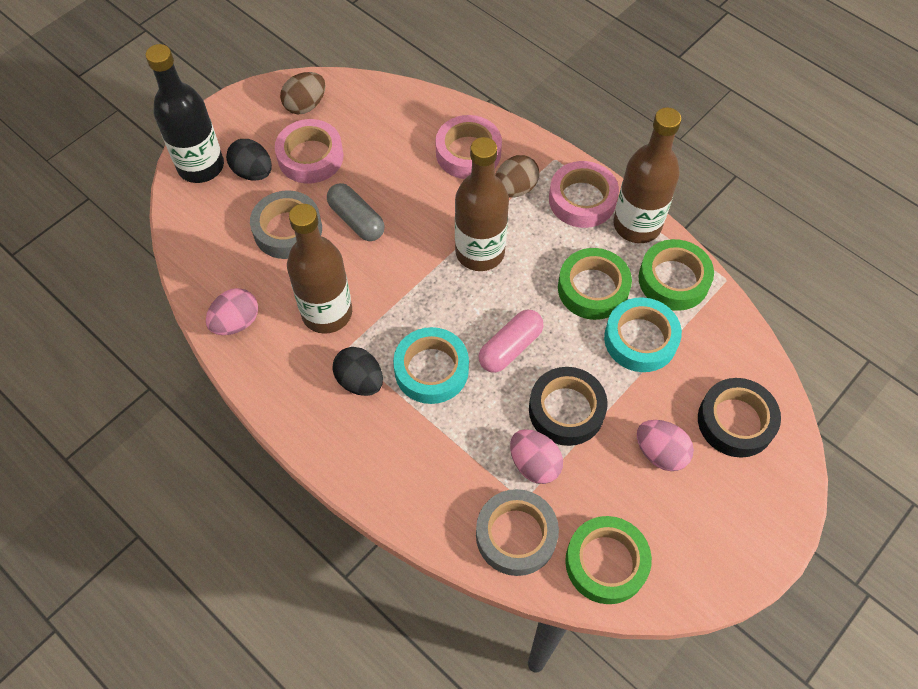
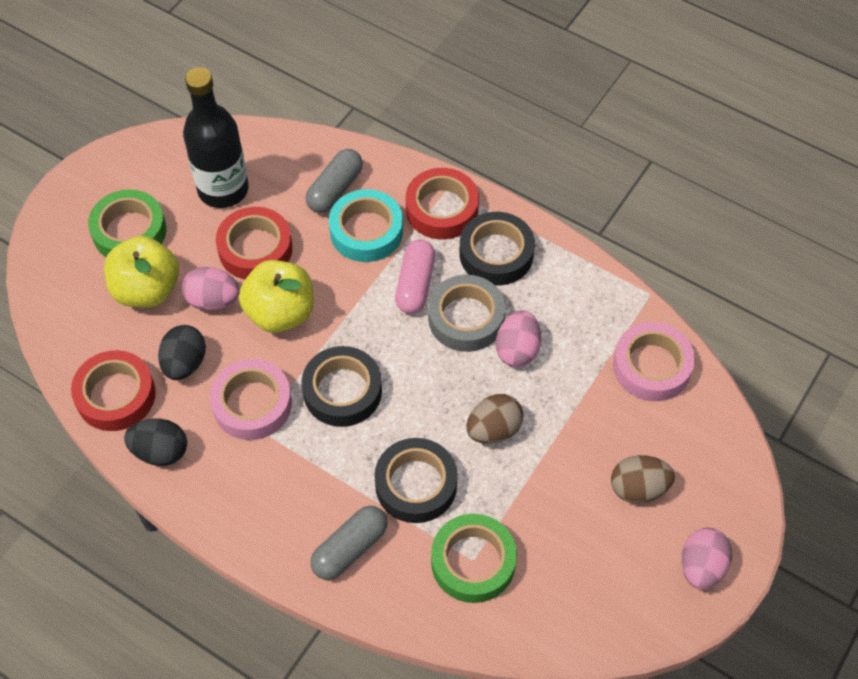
black tape: 2 -> 3
brown bottle: 3 -> 0
green tape: 3 -> 2
grey capsule: 1 -> 2
grey tape: 2 -> 1
pink tape: 3 -> 2
red tape: 0 -> 3
turquoise tape: 2 -> 1
yellow apple: 0 -> 2

